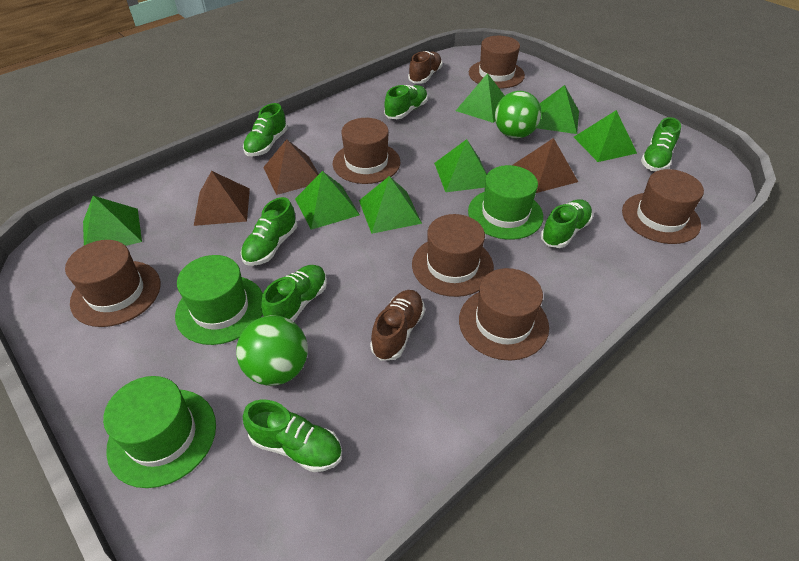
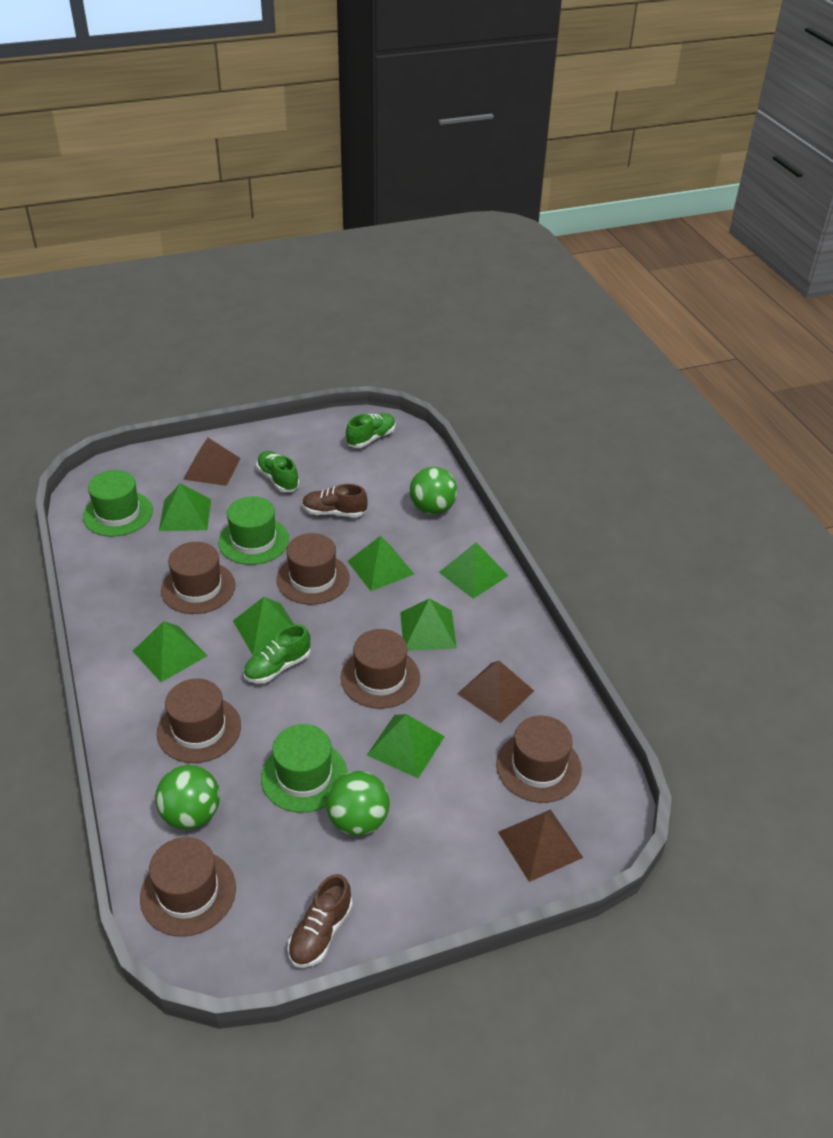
green ball: 2 -> 3
green shoe: 7 -> 3

